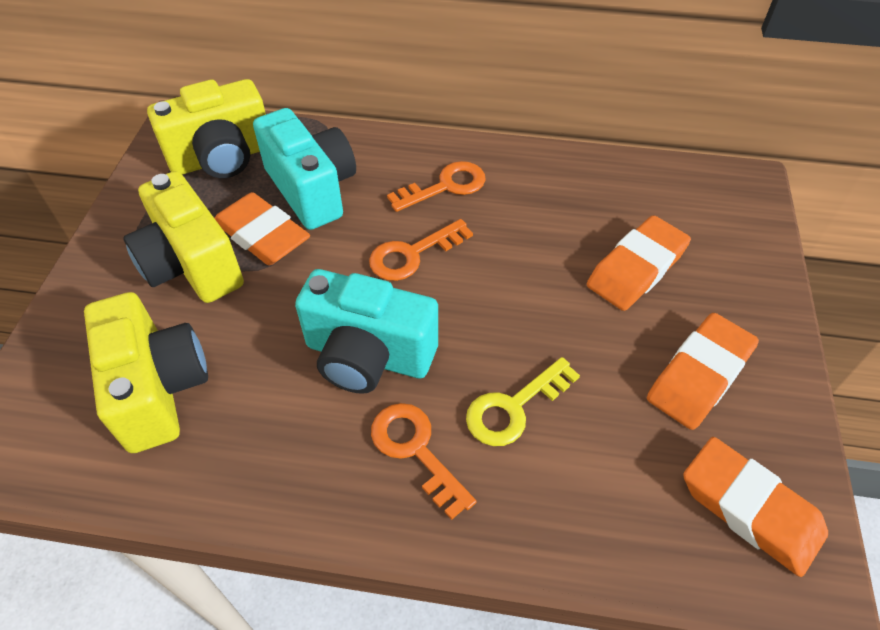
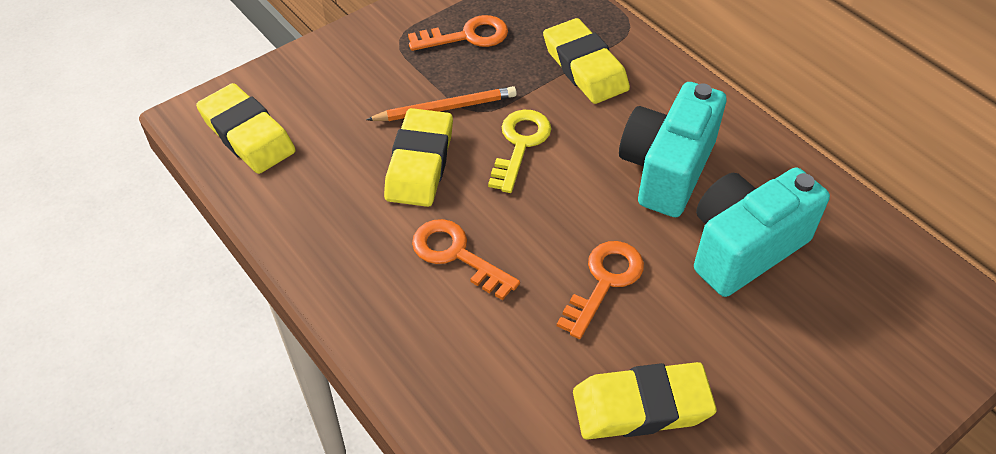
orange eraser: 4 -> 0
orange pencil: 0 -> 1
yellow camera: 3 -> 0
yellow eraser: 0 -> 4

